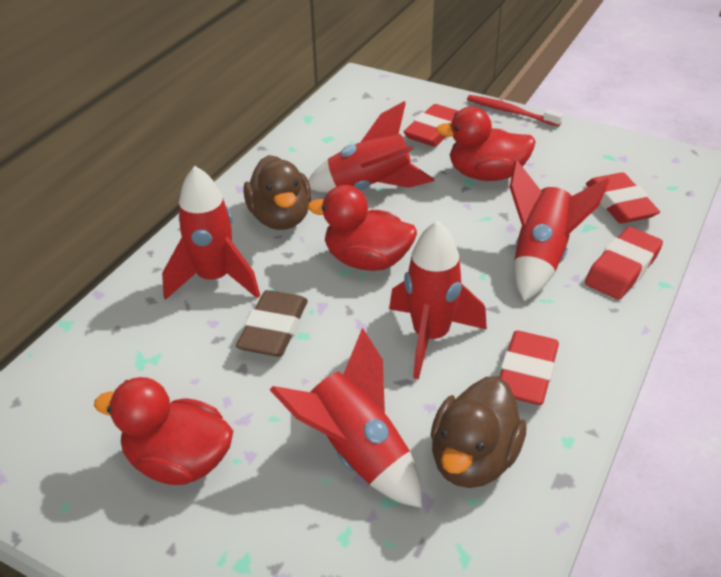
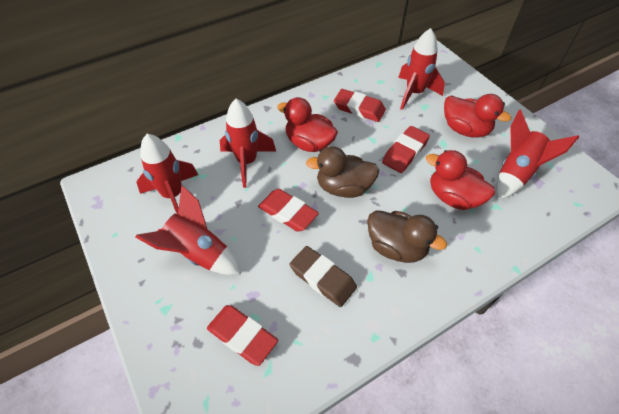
red toothbrush: 1 -> 0

